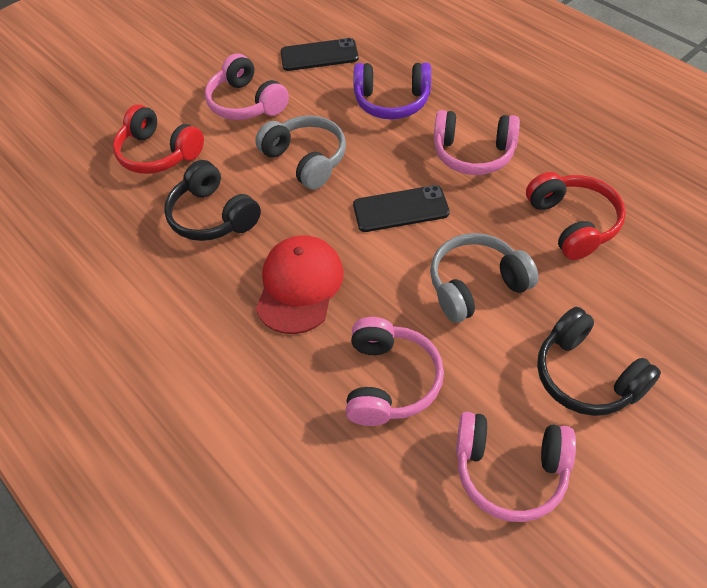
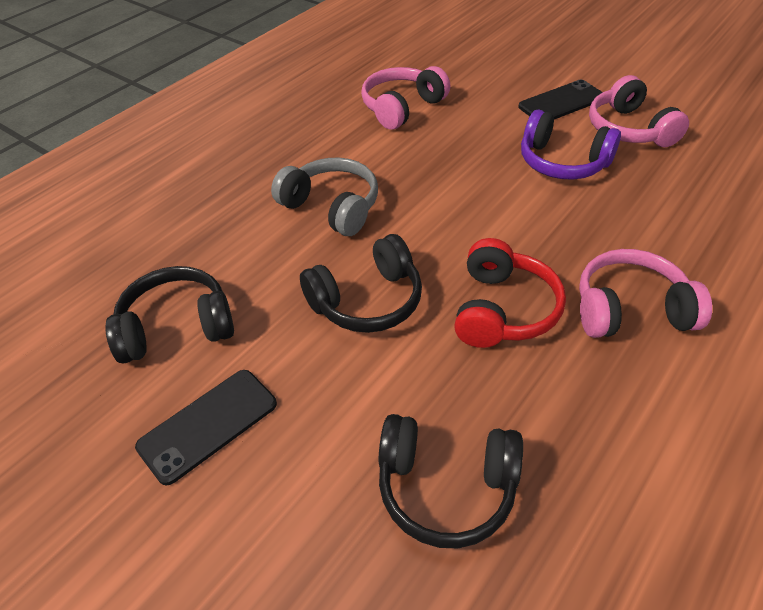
black headphones: 2 -> 3
grey headphones: 2 -> 1
pink headphones: 4 -> 3
red cap: 1 -> 0
red headphones: 2 -> 1

